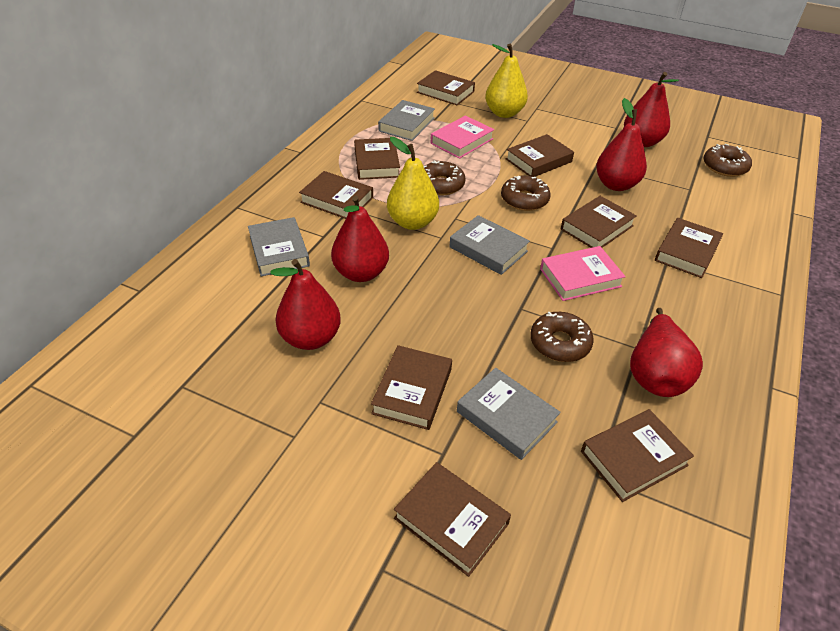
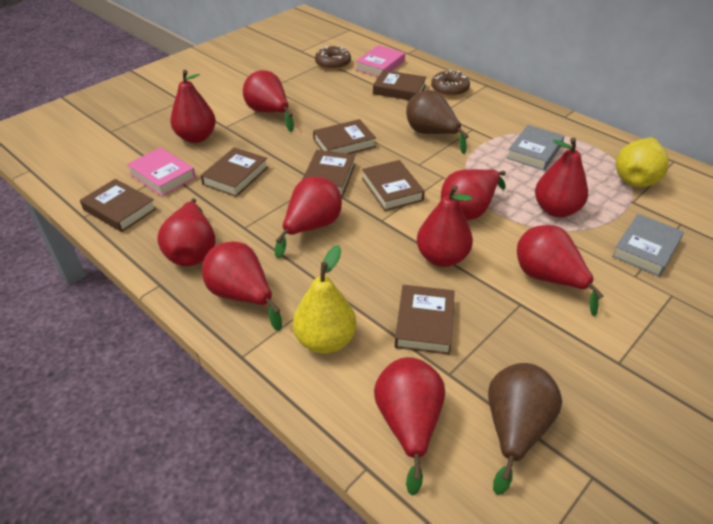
brown book: 9 -> 7
brown donut: 4 -> 2
brown pear: 0 -> 2
grey book: 4 -> 2
red pear: 5 -> 10

